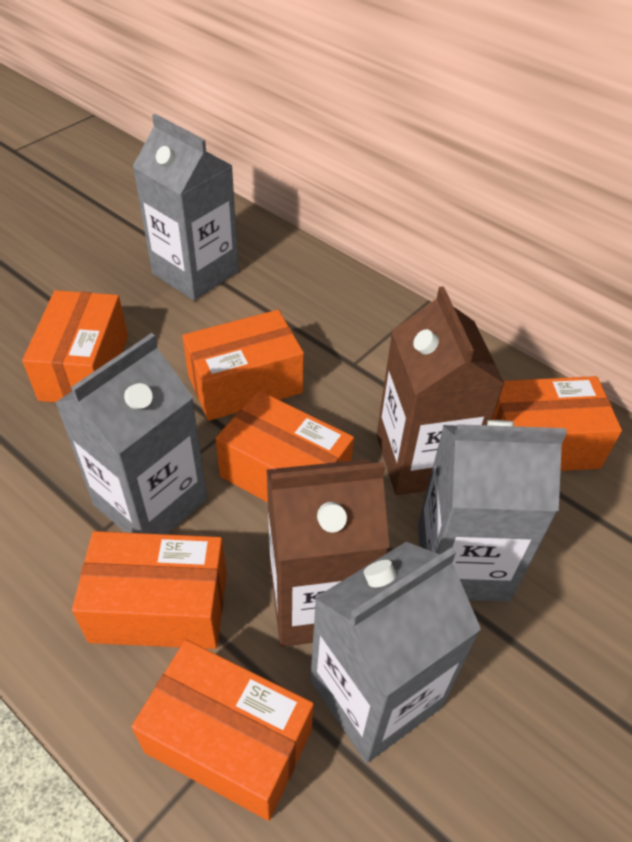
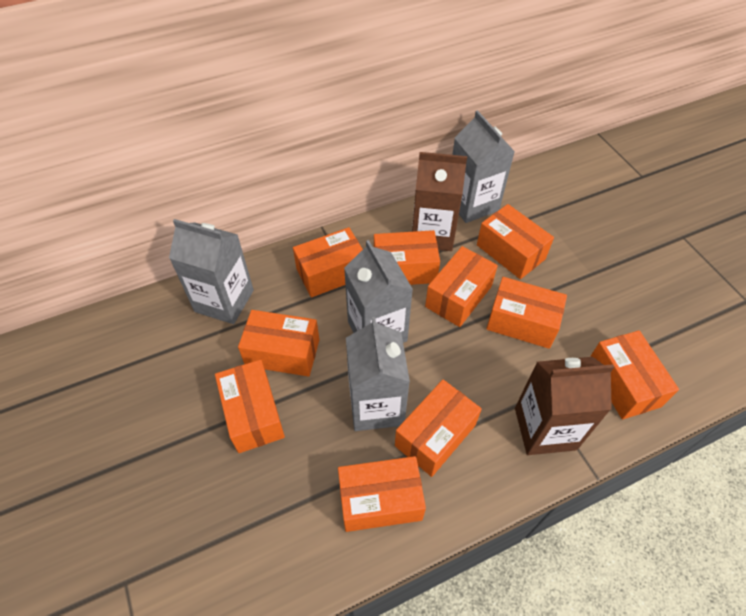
orange box: 6 -> 10

